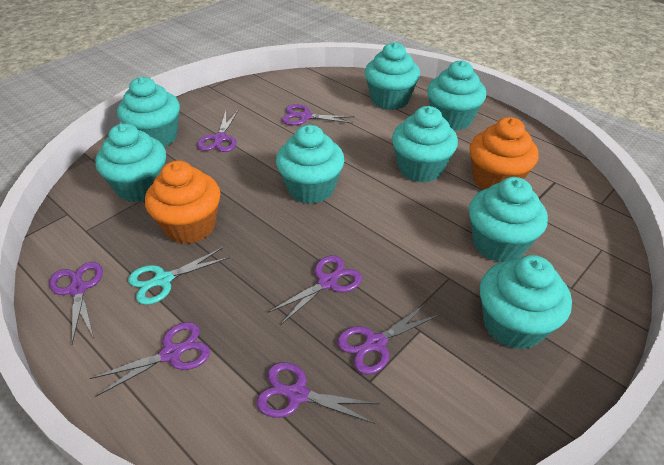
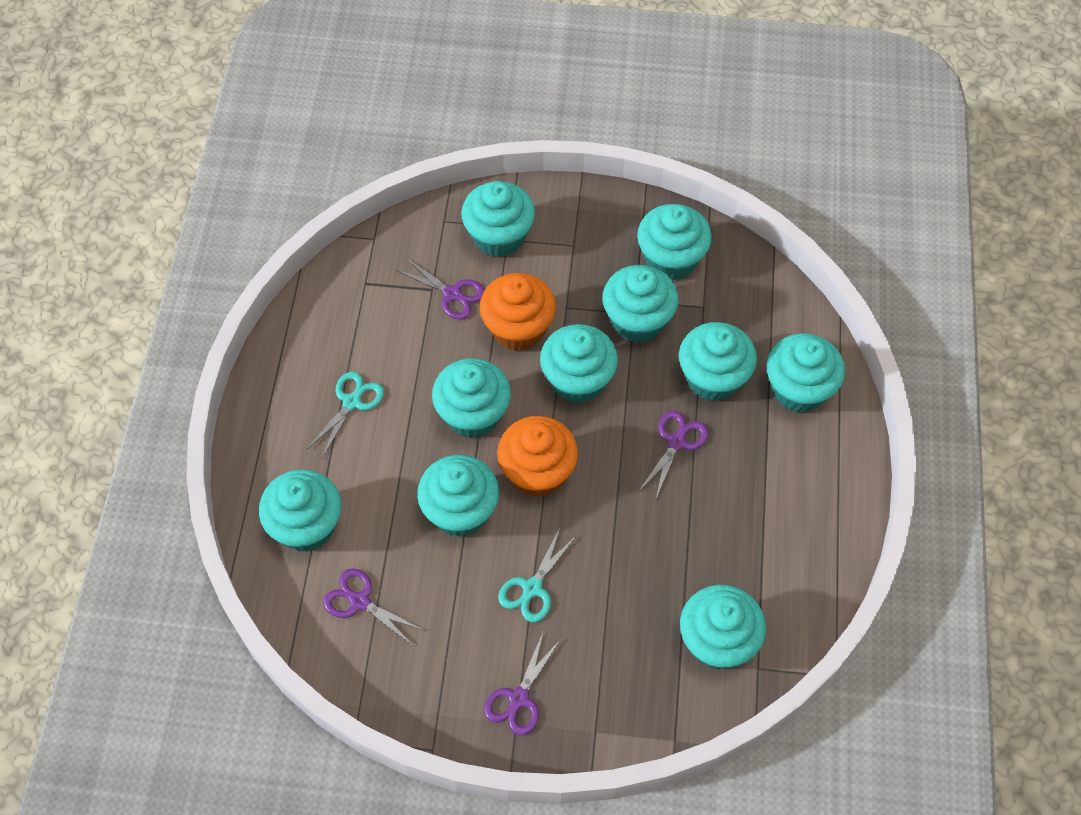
purple scissors: 7 -> 4
turquoise cupcake: 8 -> 10
turquoise scissors: 1 -> 2

